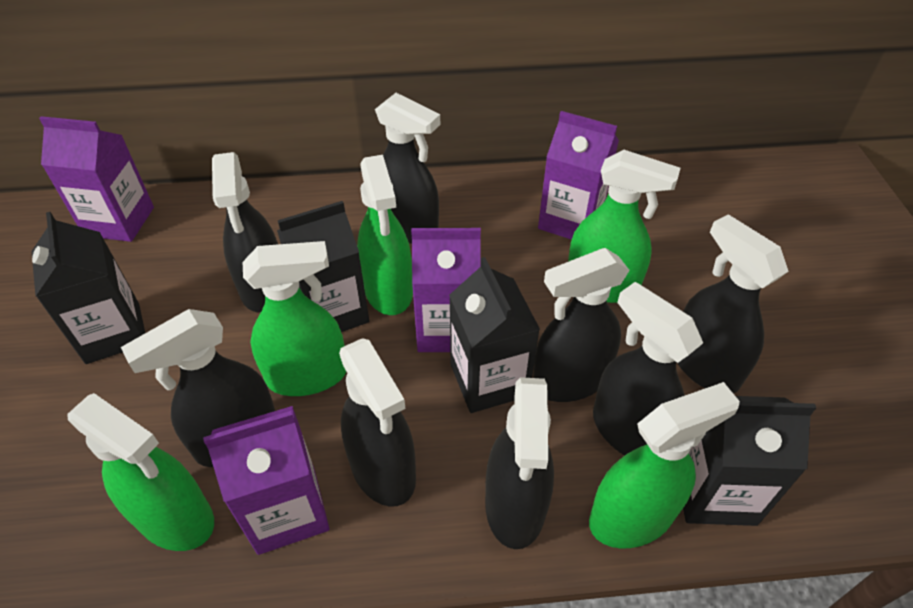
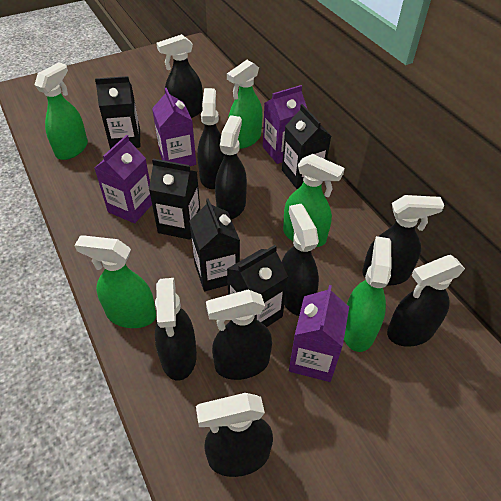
black carton: 4 -> 5
black spray bottle: 8 -> 9

